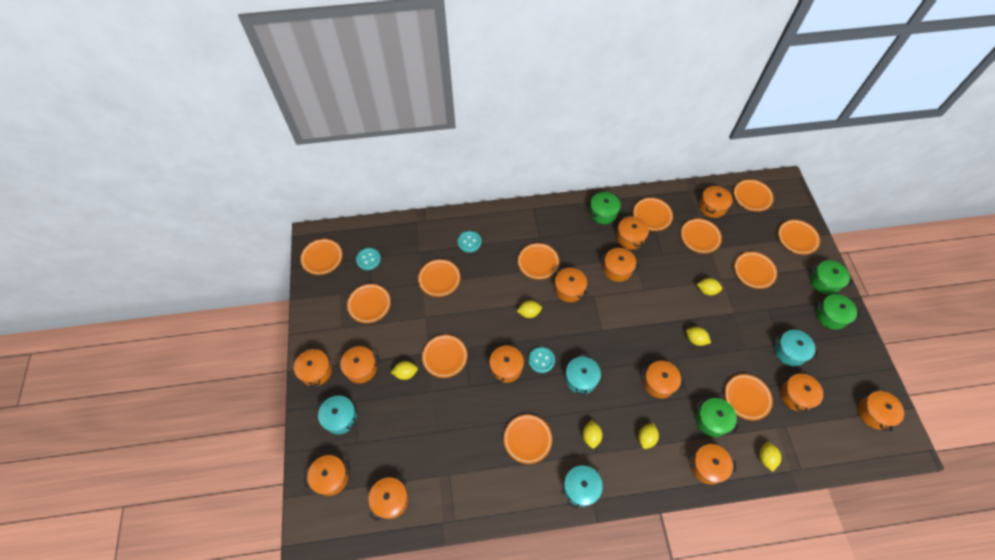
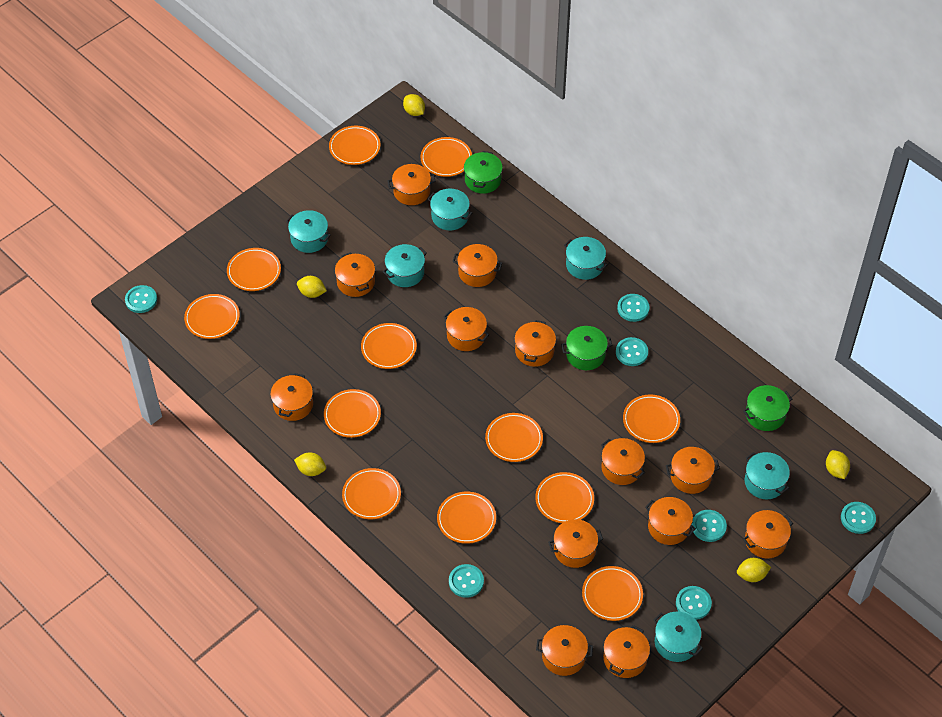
green pot: 4 -> 3
turquoise button: 3 -> 7
turquoise pot: 4 -> 6
yellow lemon: 7 -> 5

